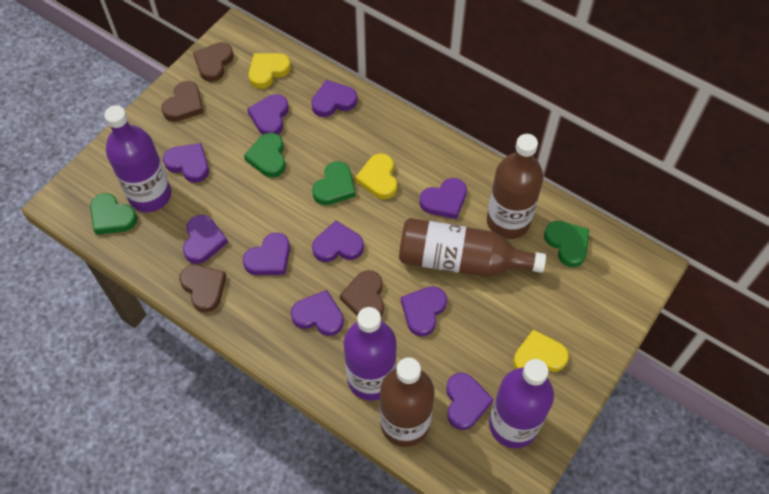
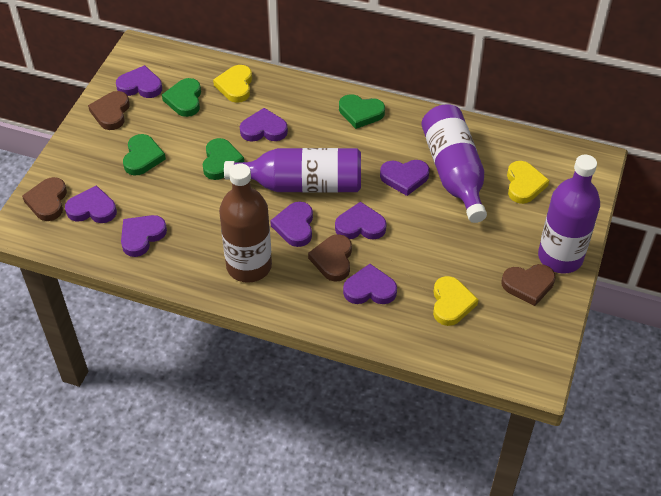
brown bottle: 3 -> 1
purple heart: 10 -> 8

